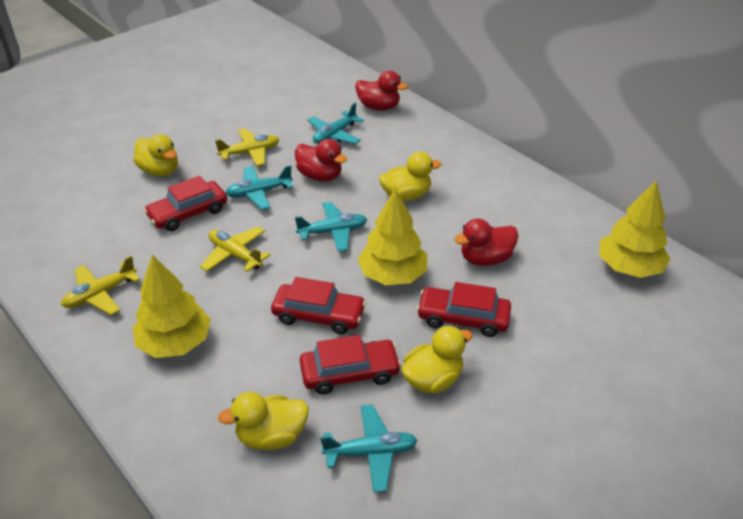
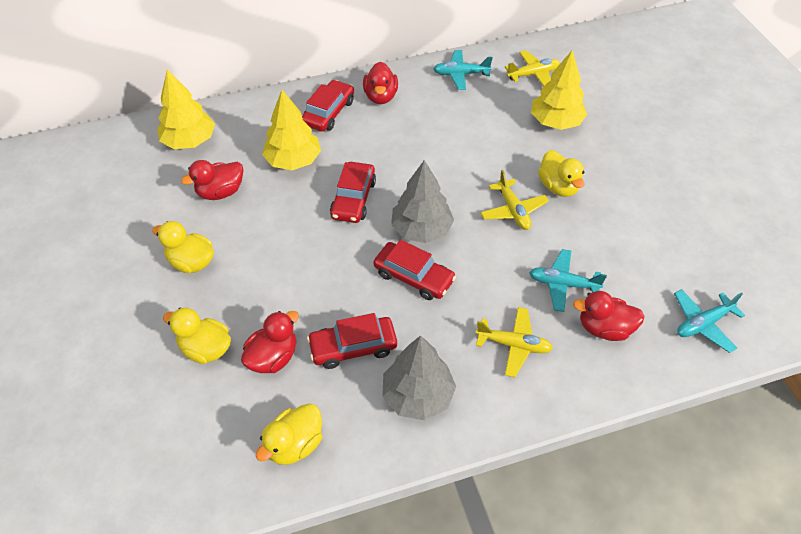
grey tree: 0 -> 2
red duck: 3 -> 4
turquoise plane: 4 -> 3

